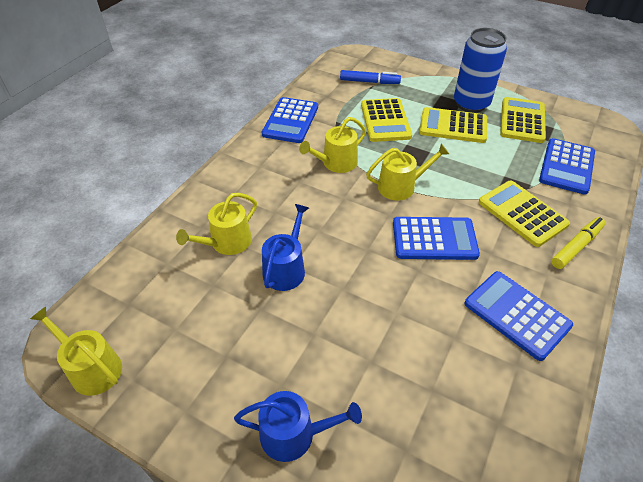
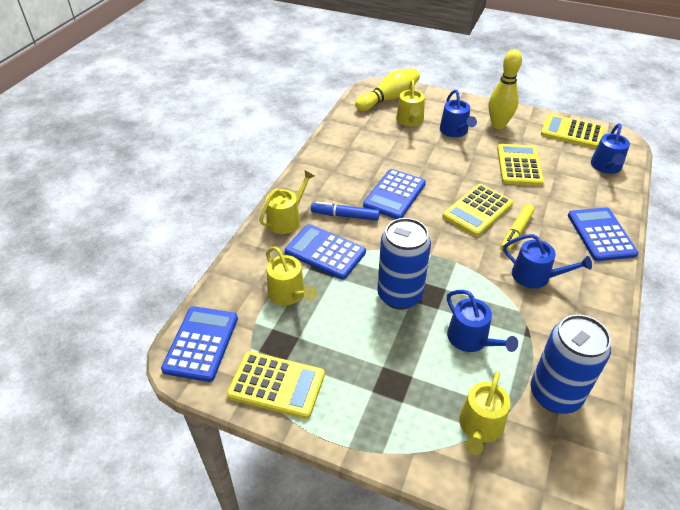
blue can: 1 -> 2
blue watering can: 2 -> 4
yellow bowling pin: 0 -> 2

